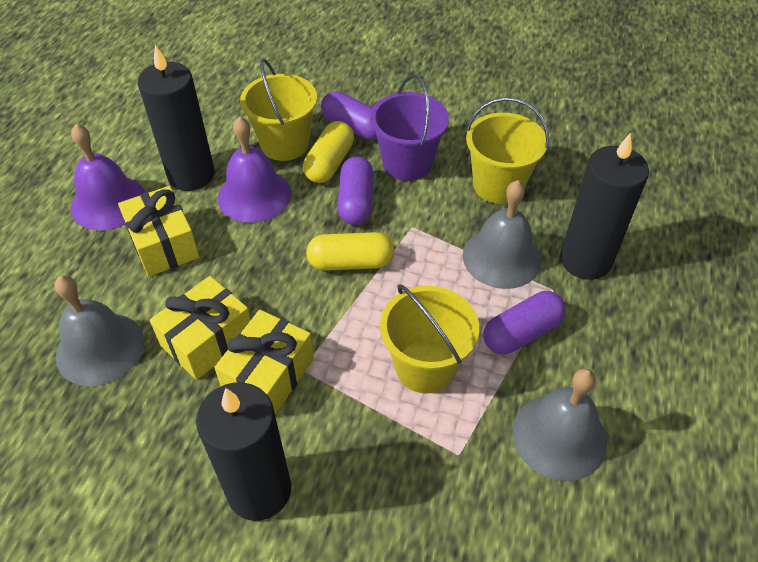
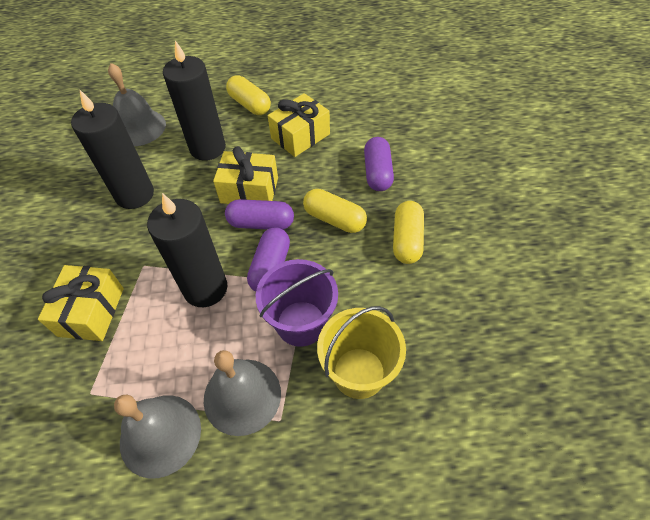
purple bell: 2 -> 0
yellow bucket: 3 -> 1
yellow capsule: 2 -> 3

